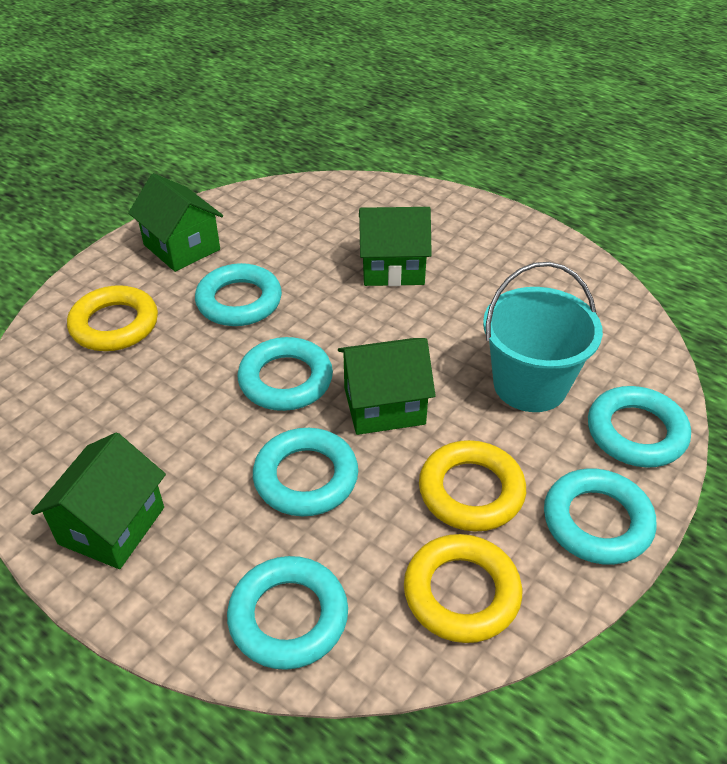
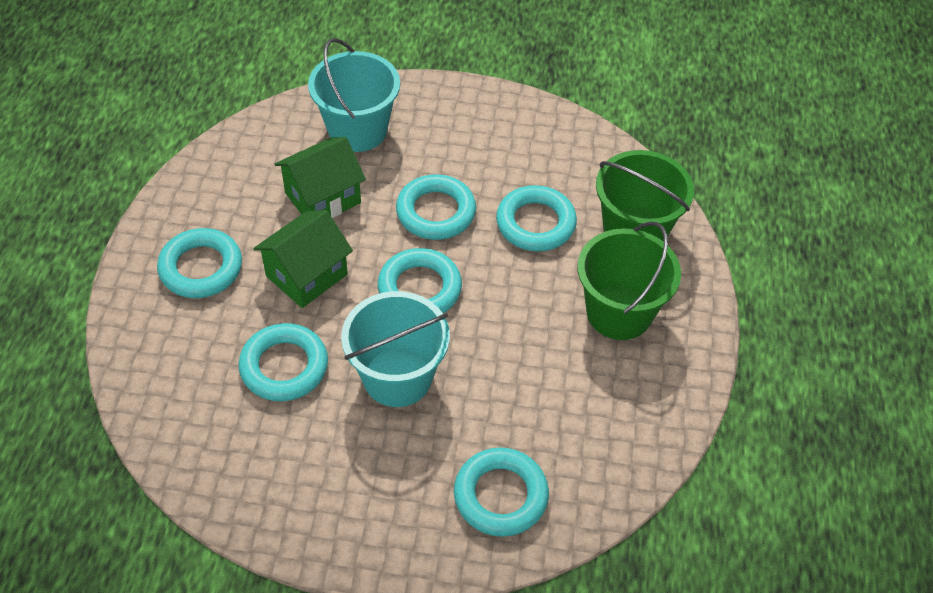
green bucket: 0 -> 2
green house: 4 -> 2
turquoise bucket: 1 -> 2
yellow ring: 3 -> 0

